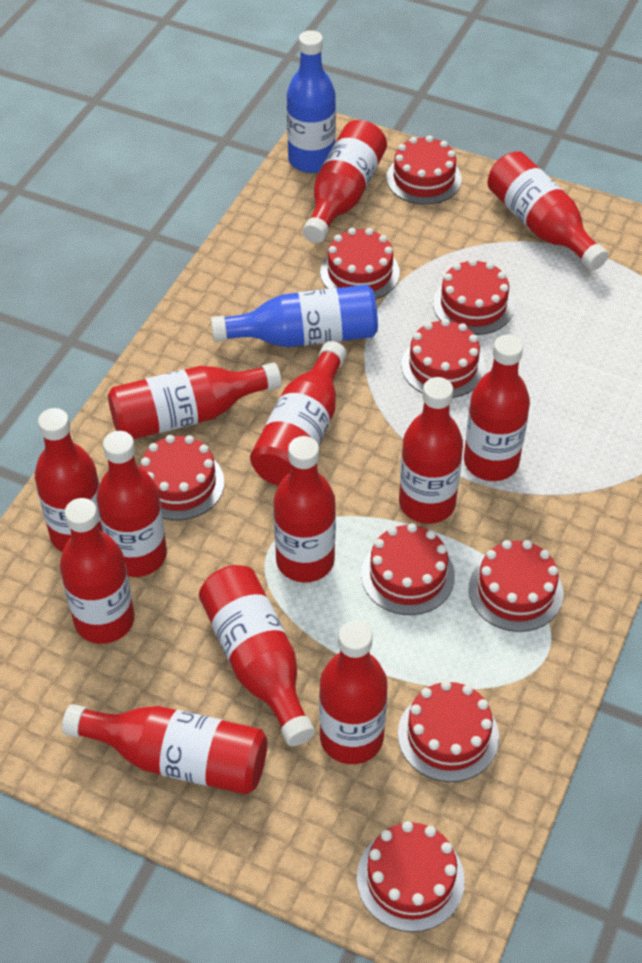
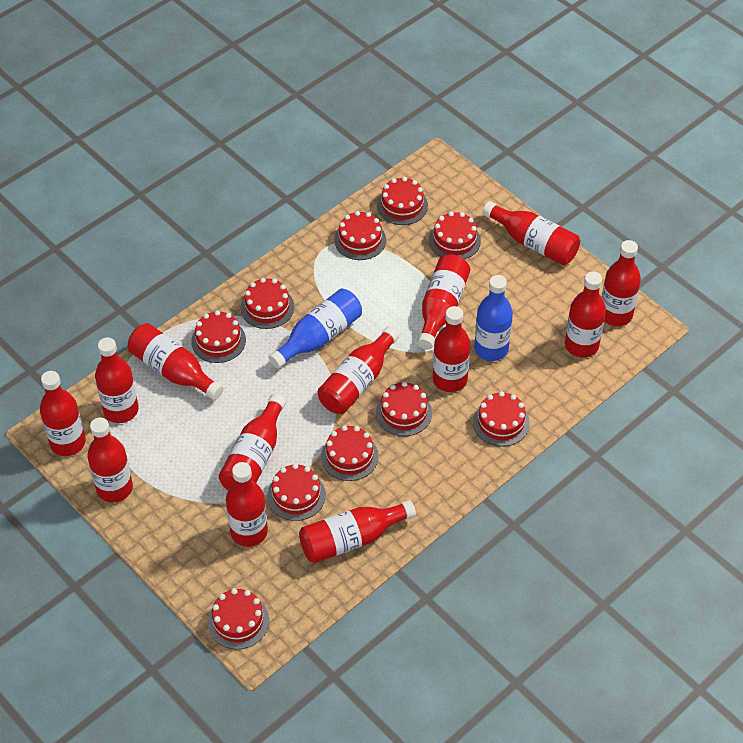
red cake: 9 -> 10

